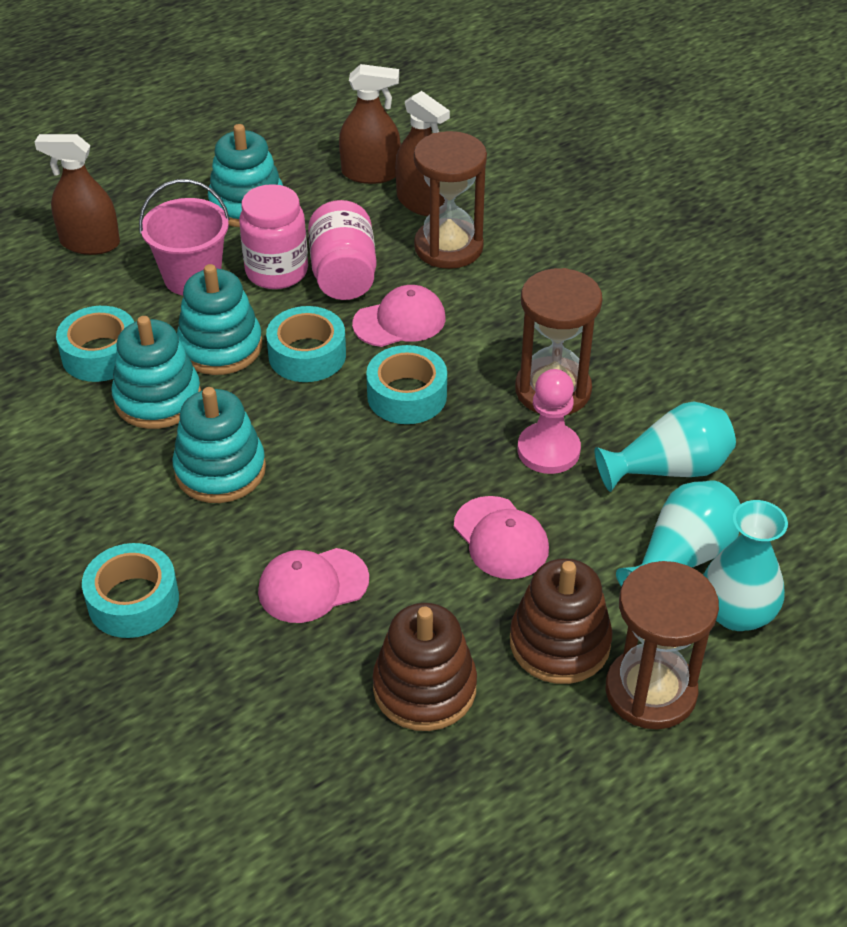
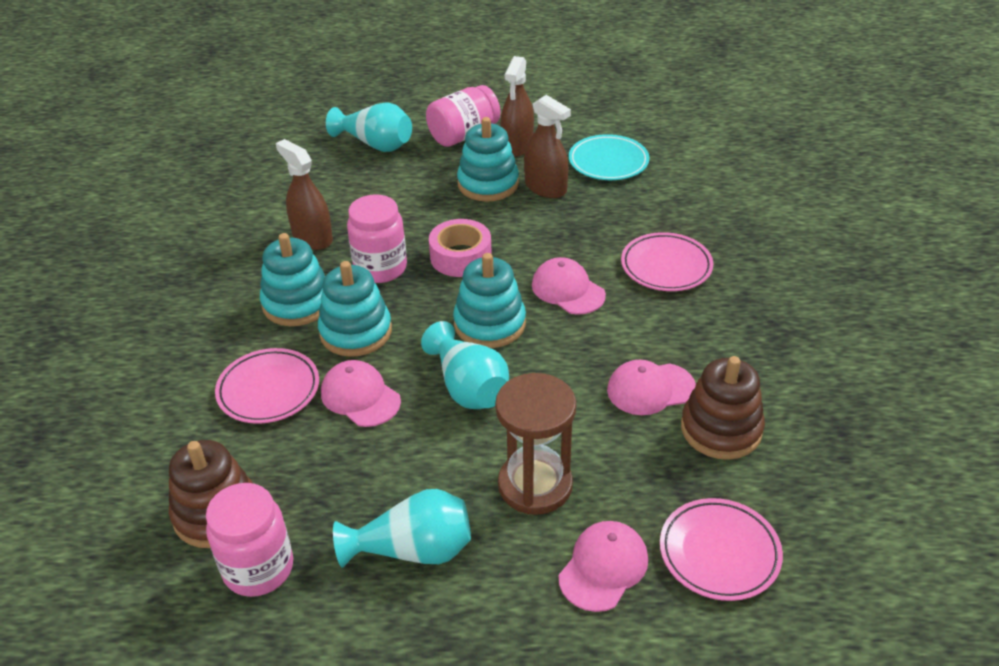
brown hourglass: 3 -> 1
pink bucket: 1 -> 0
pink cap: 3 -> 4
pink jar: 2 -> 3
pink pawn: 1 -> 0
pink plate: 0 -> 3
pink tape: 0 -> 1
turquoise plate: 0 -> 1
turquoise tape: 4 -> 0

